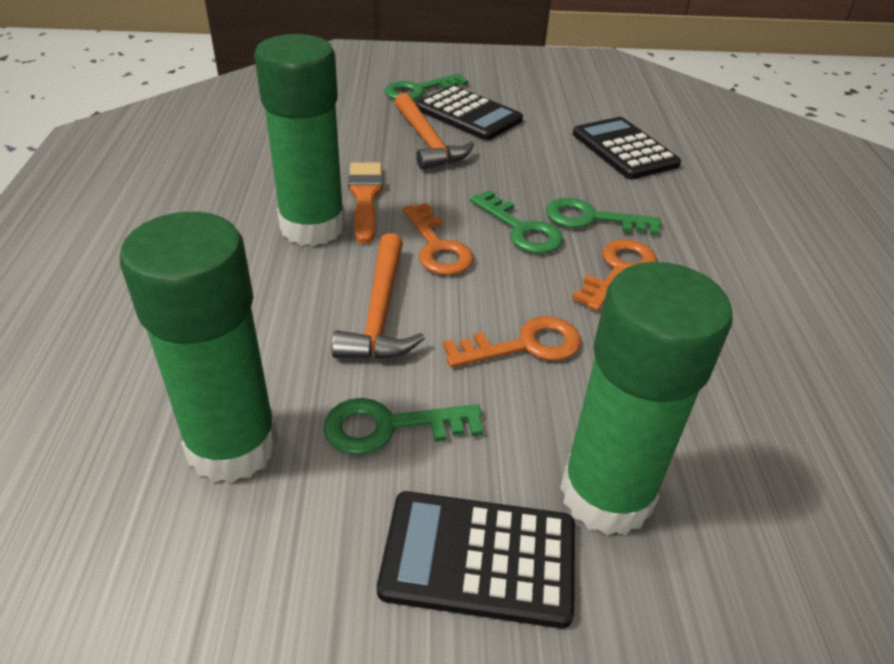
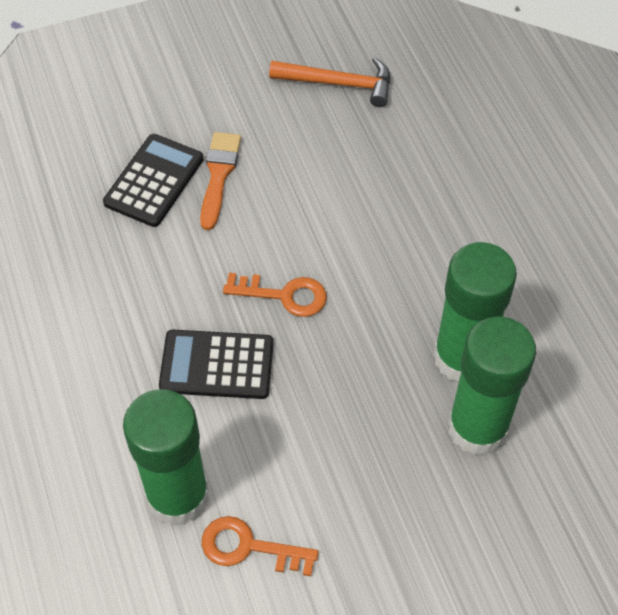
black calculator: 3 -> 2
green key: 4 -> 0
orange hammer: 2 -> 1
orange key: 3 -> 2

